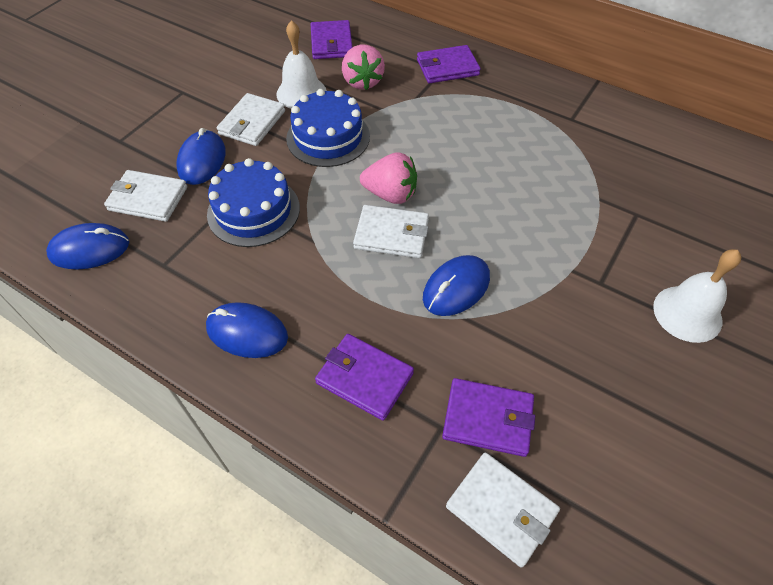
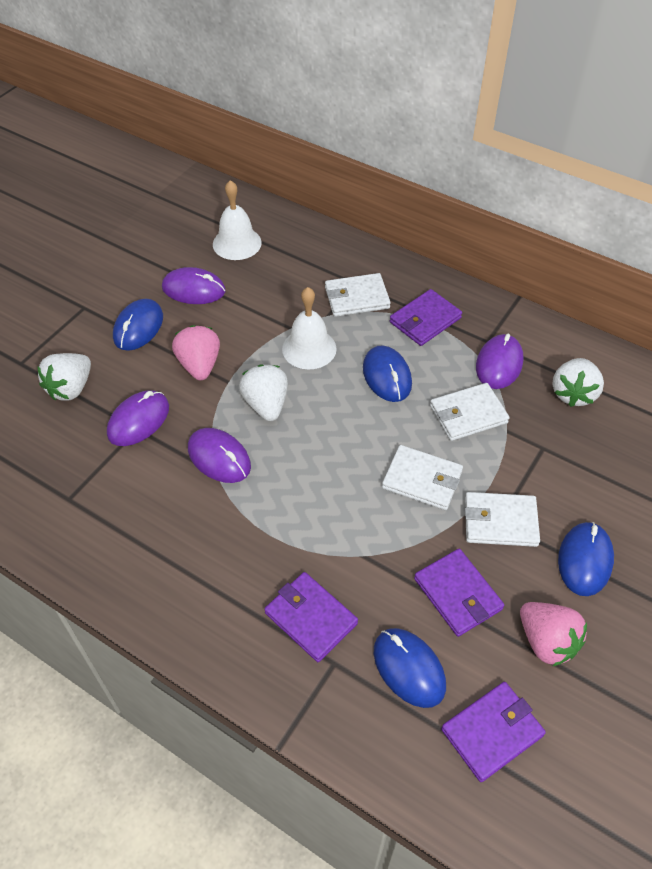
blue cake: 2 -> 0
purple mouse: 0 -> 4
white strawberry: 0 -> 3

